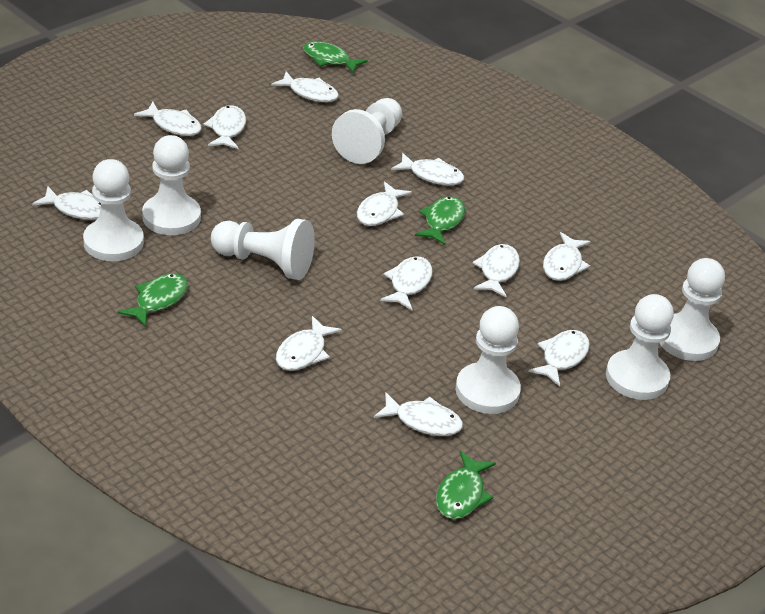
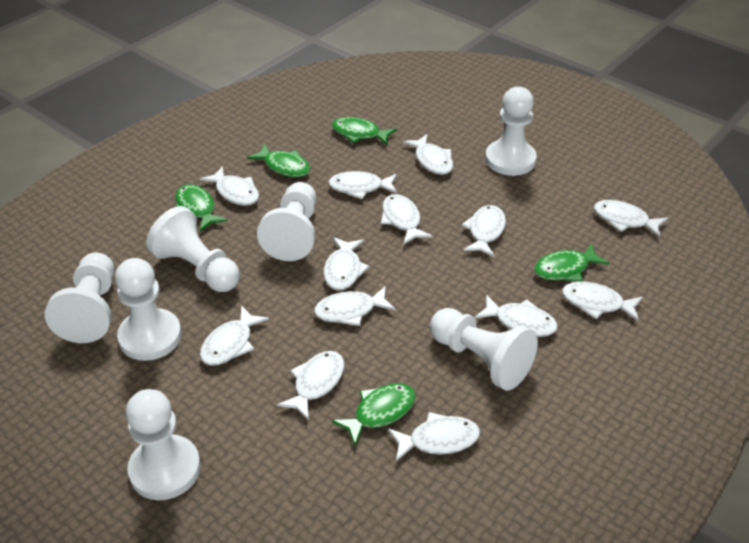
green fish: 4 -> 5
white fish: 12 -> 13

